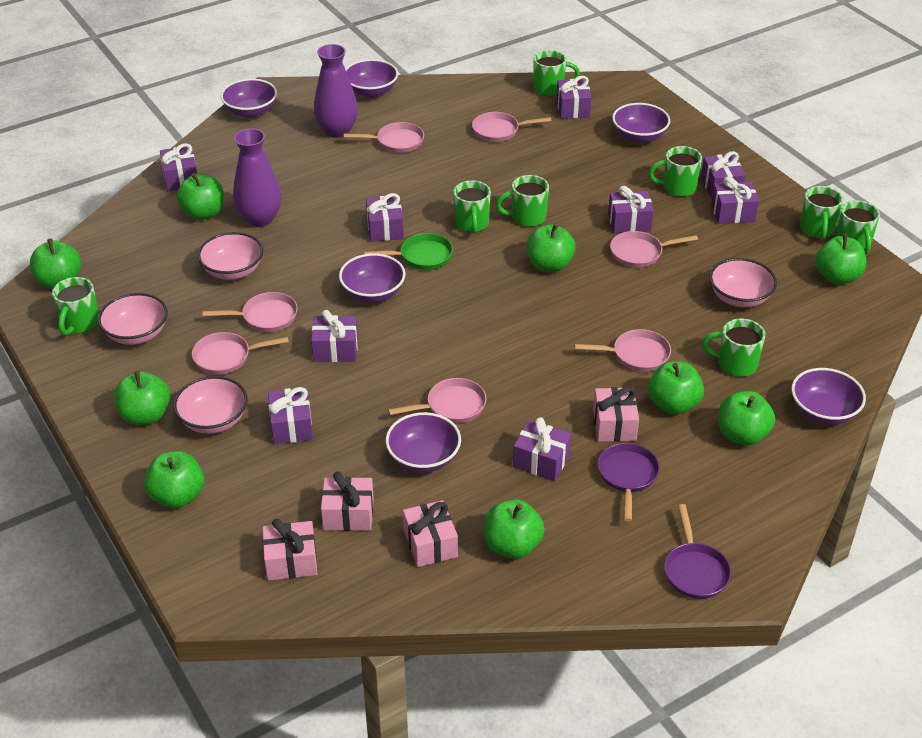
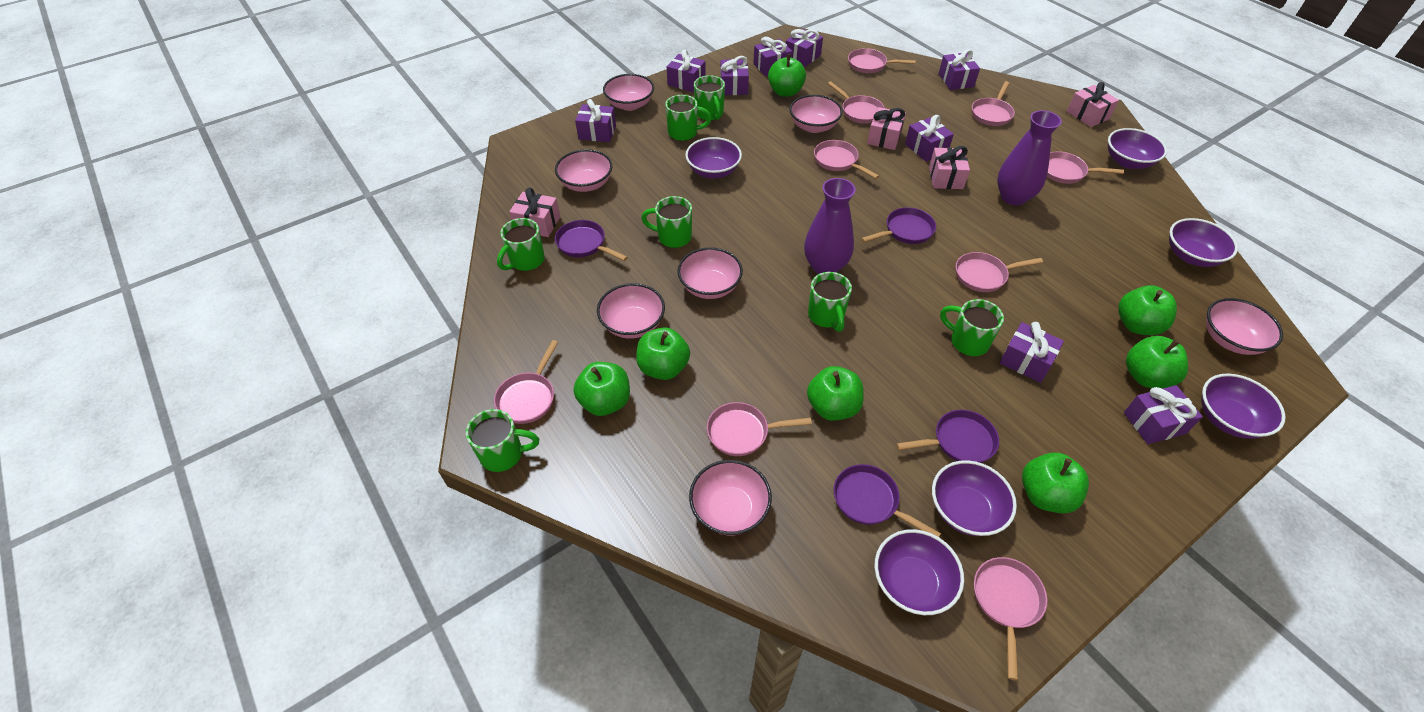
green apple: 9 -> 7
green mug: 8 -> 7
green pan: 1 -> 0
pink bowl: 4 -> 7
pink pan: 7 -> 9
purple pan: 2 -> 4

